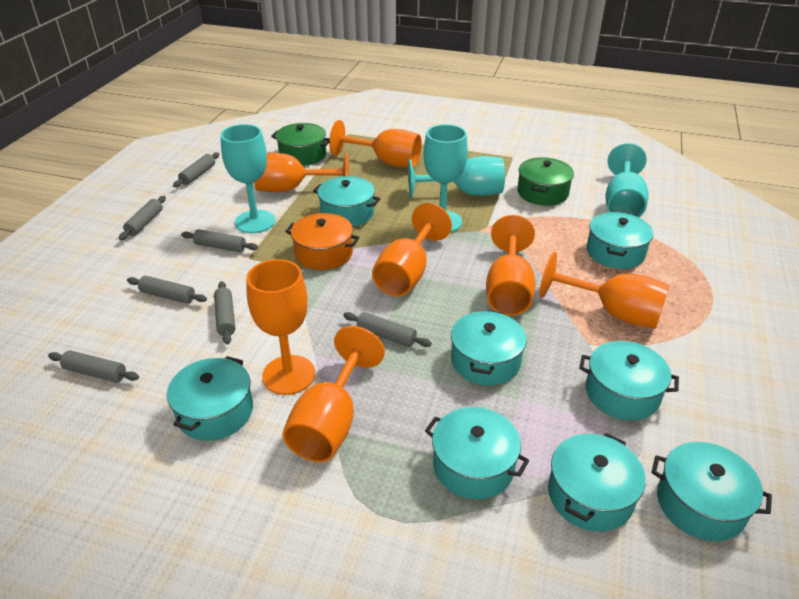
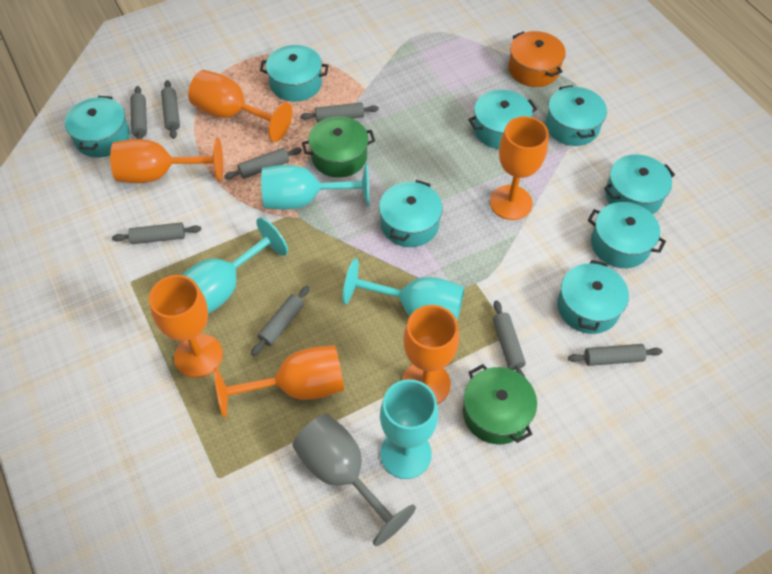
grey goblet: 0 -> 1
grey rolling pin: 7 -> 8
orange goblet: 7 -> 6

